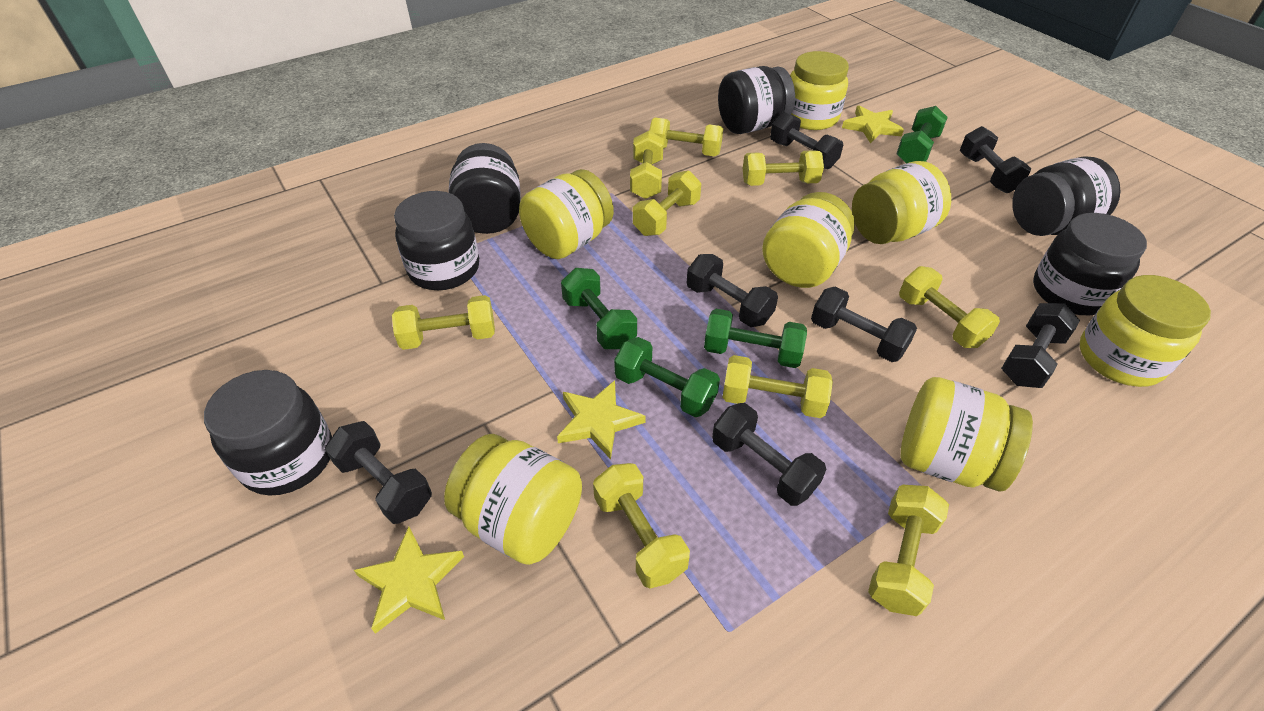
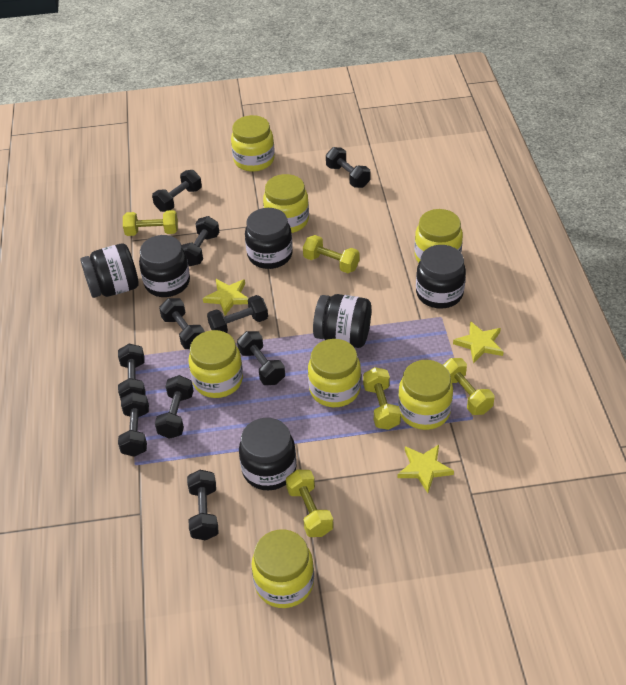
black dumbbell: 7 -> 10
green dumbbell: 4 -> 0
yellow dumbbell: 9 -> 5

